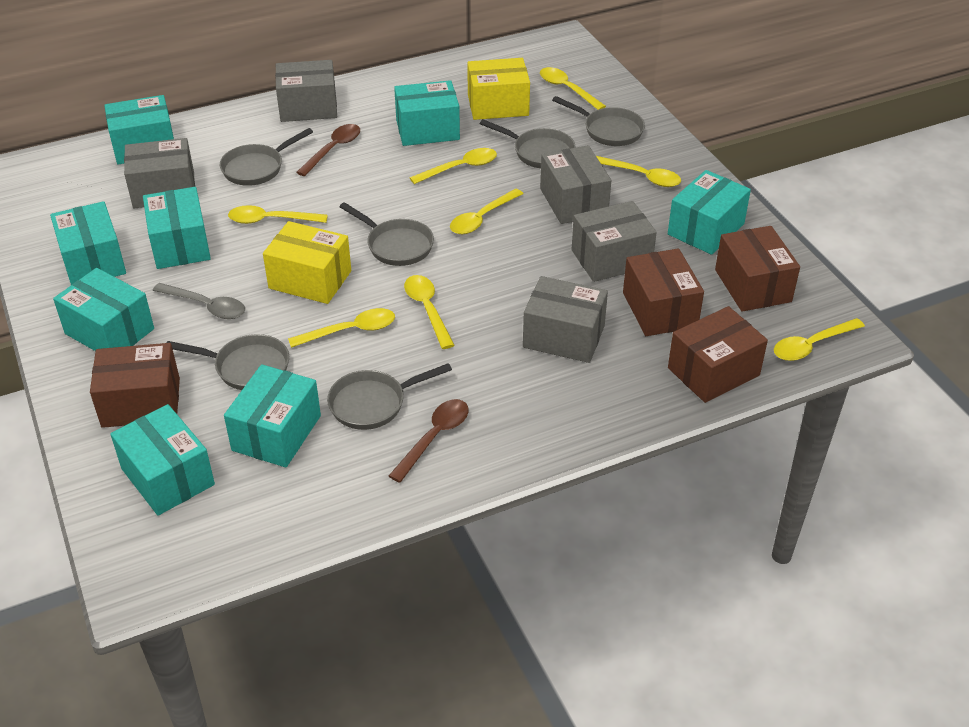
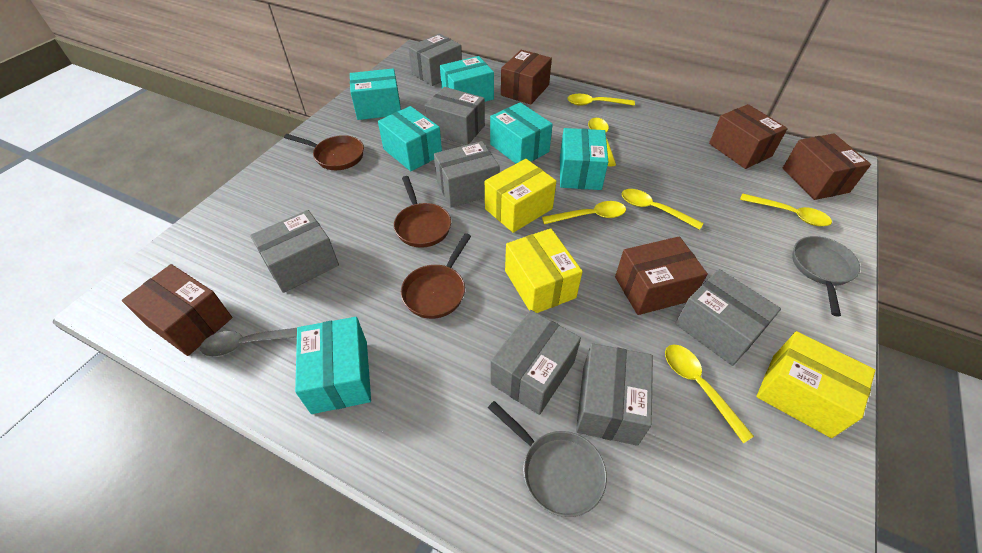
brown box: 4 -> 5
brown pan: 0 -> 3
brown spoon: 2 -> 0
grey box: 5 -> 7
grey pan: 6 -> 2
turquoise box: 8 -> 6
yellow box: 2 -> 3
yellow spoon: 8 -> 6

